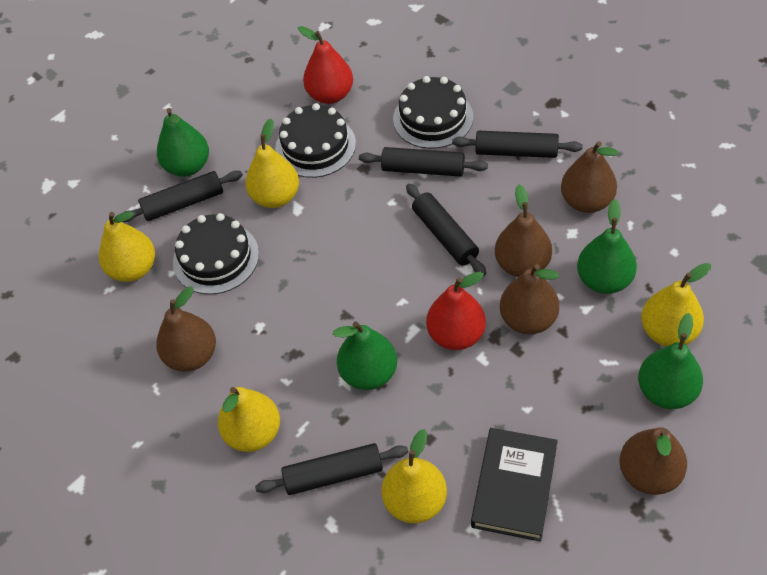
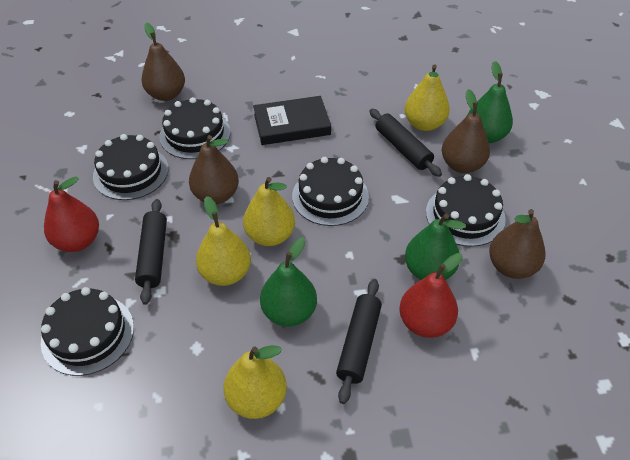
black cake: 3 -> 5
black rolling pin: 5 -> 3
brown pear: 5 -> 4
green pear: 4 -> 3
yellow pear: 5 -> 4

